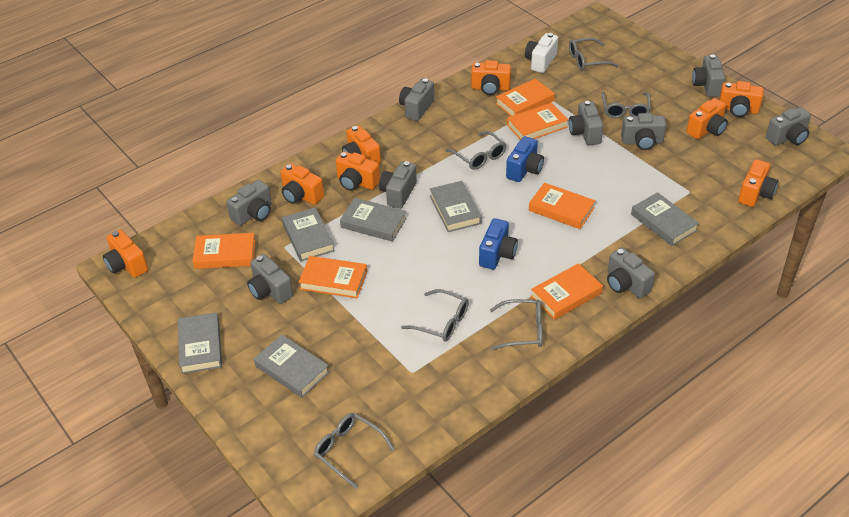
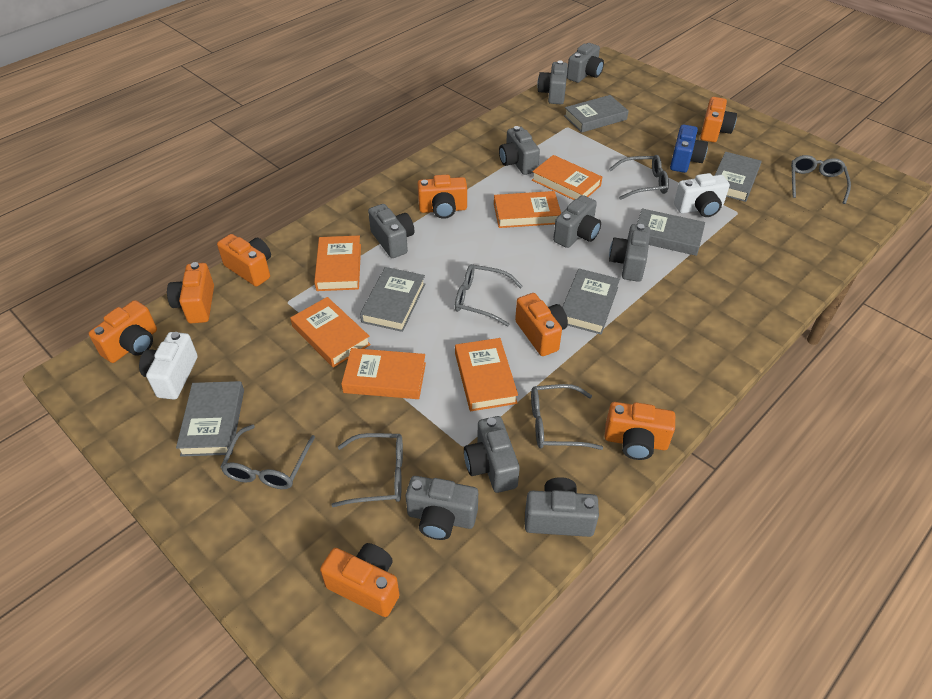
blue camera: 2 -> 1
white camera: 1 -> 2

